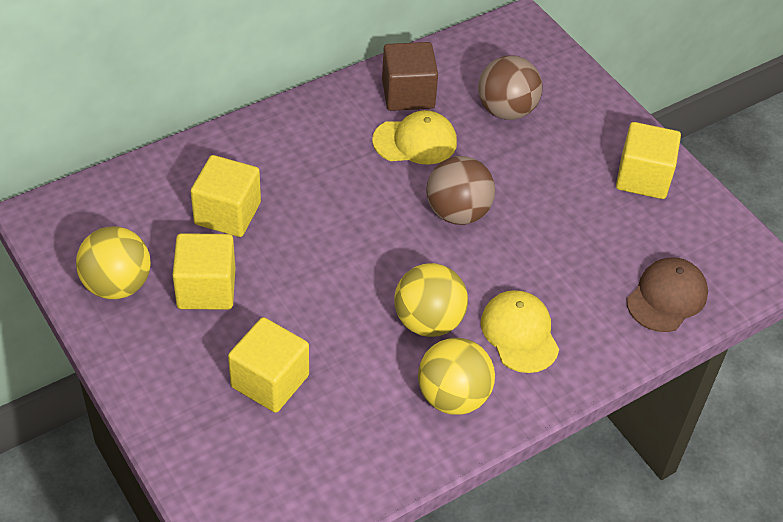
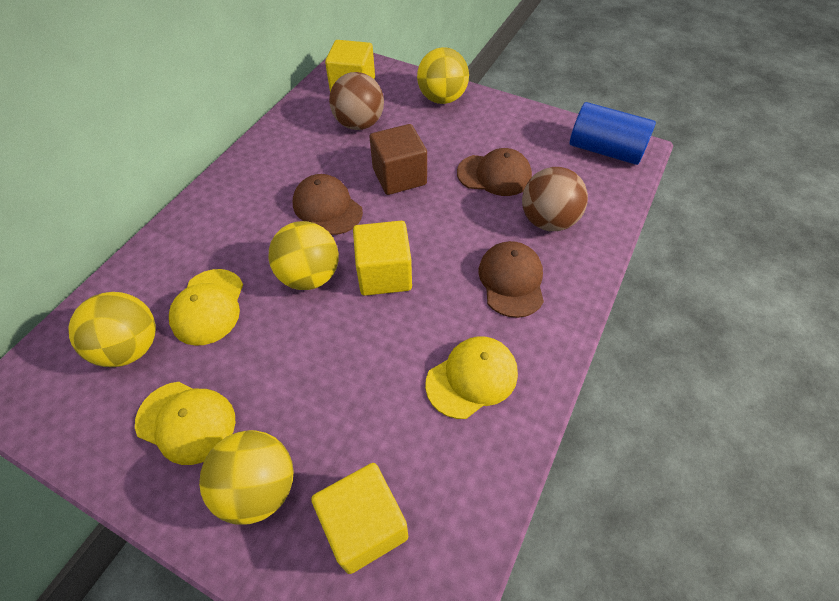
blue cylinder: 0 -> 1
brown cap: 1 -> 3
yellow ball: 3 -> 4
yellow cap: 2 -> 3
yellow cube: 4 -> 3

